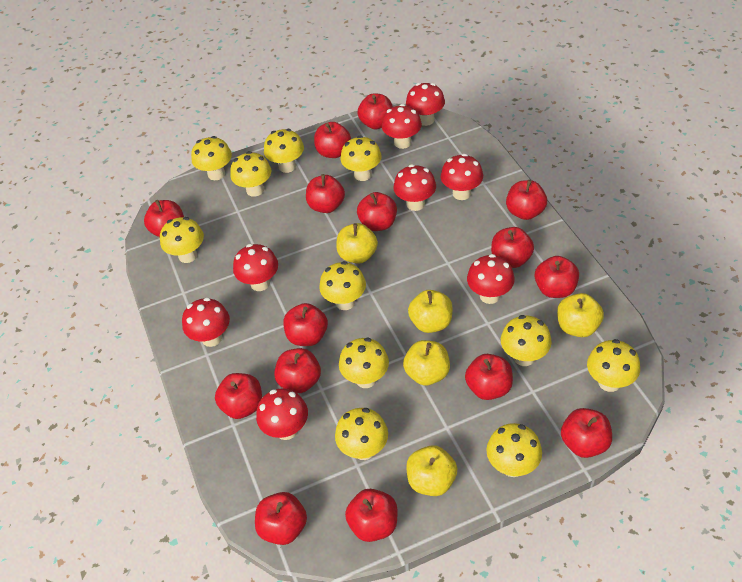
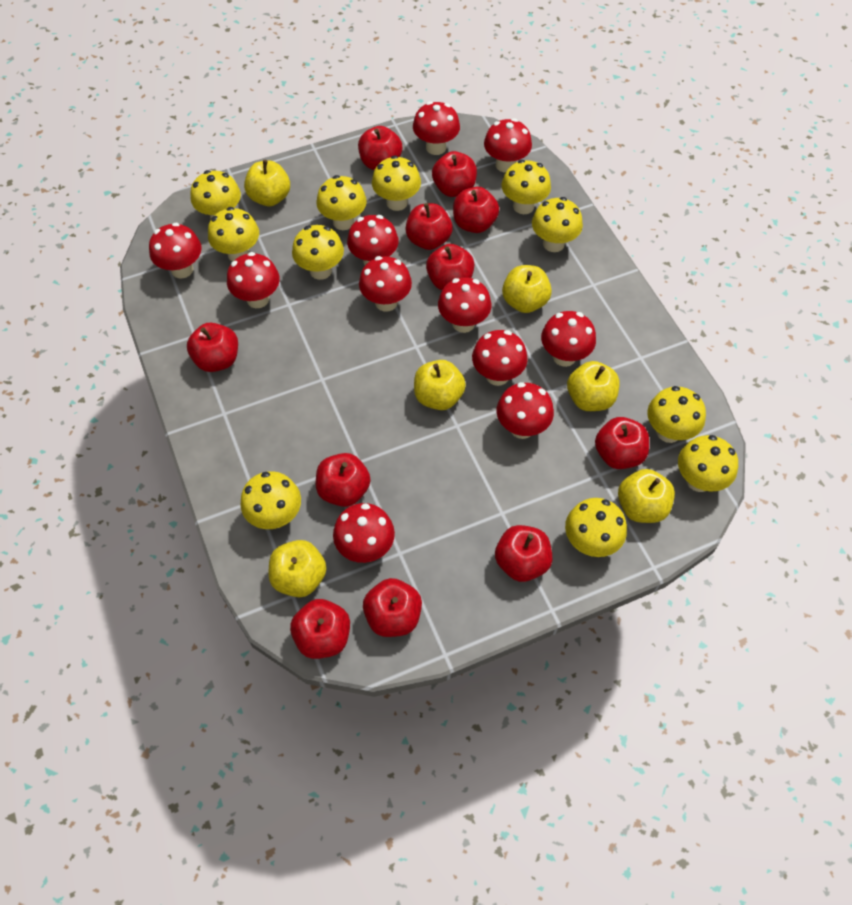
red apple: 15 -> 11
red mushroom: 8 -> 11
yellow apple: 5 -> 6

